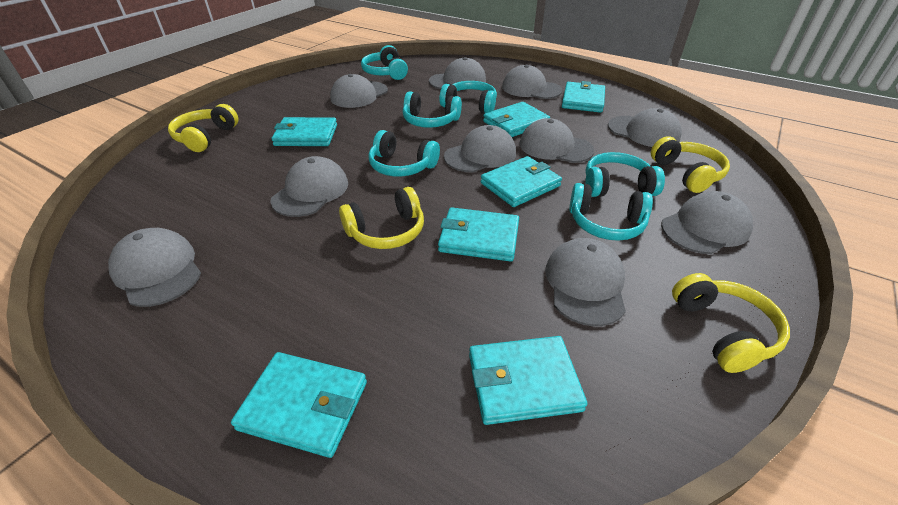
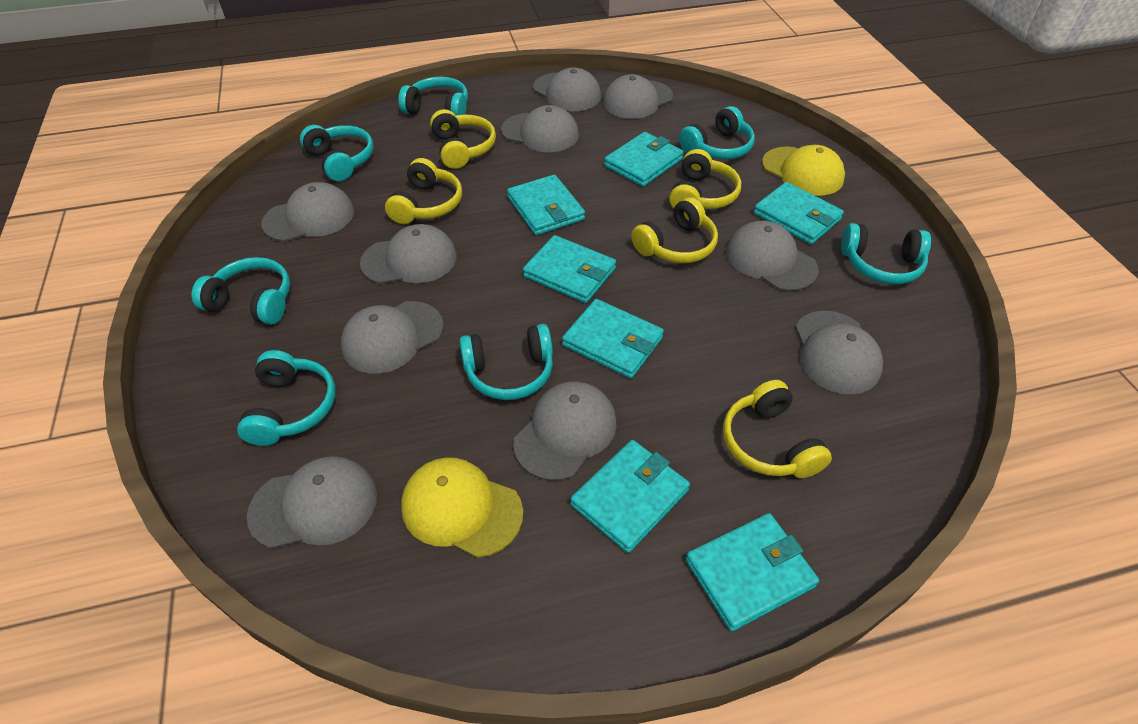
turquoise headphones: 6 -> 7
yellow cap: 0 -> 2
yellow headphones: 4 -> 5

